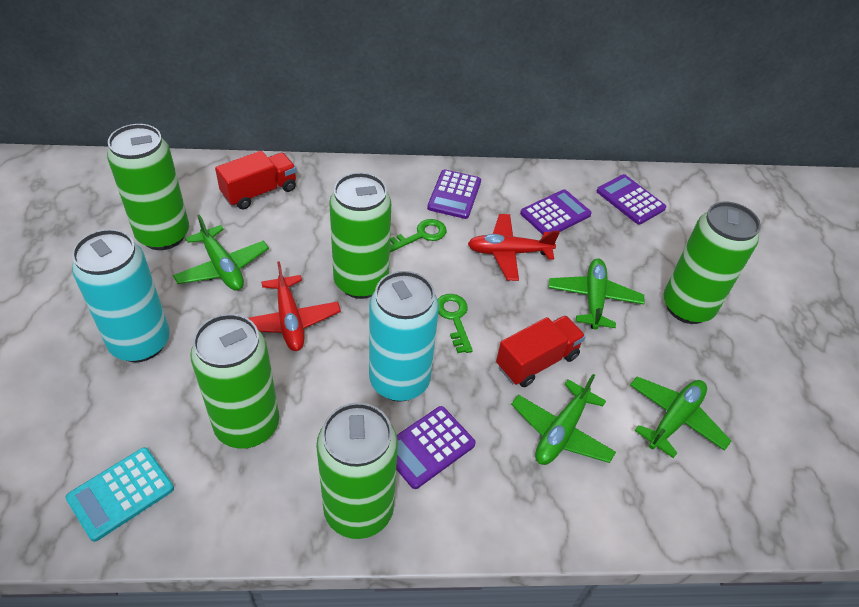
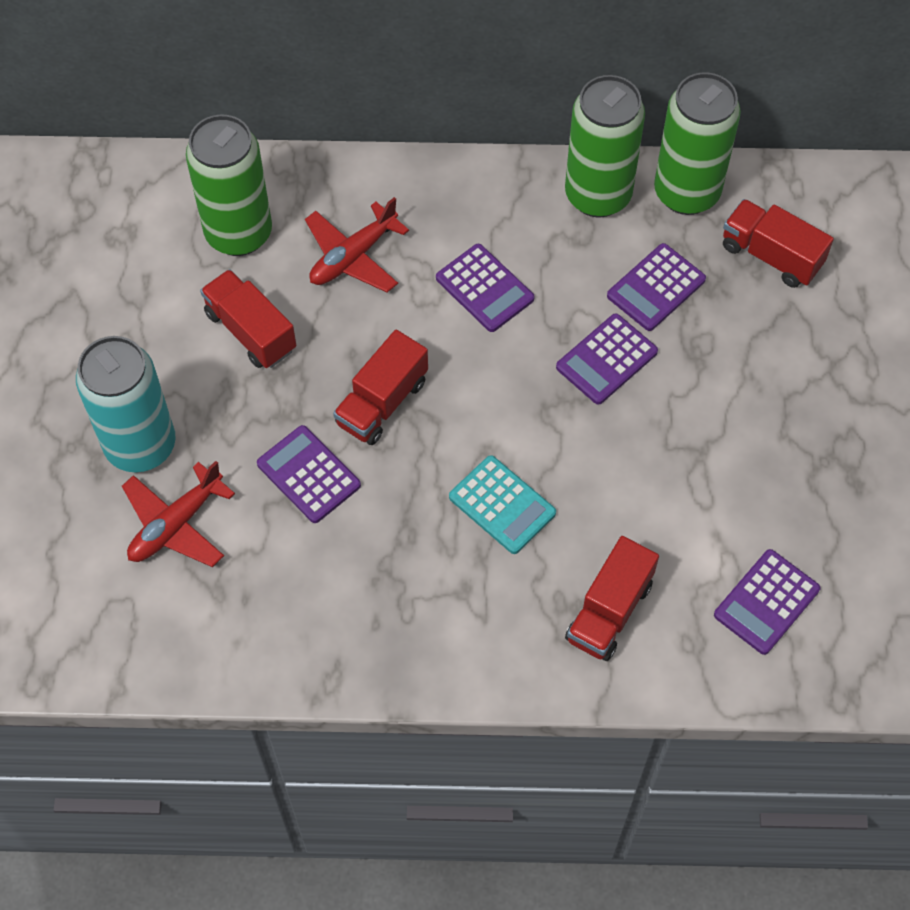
green can: 5 -> 3
green key: 2 -> 0
green plane: 4 -> 0
purple calculator: 4 -> 5
red truck: 2 -> 4
turquoise can: 2 -> 1

